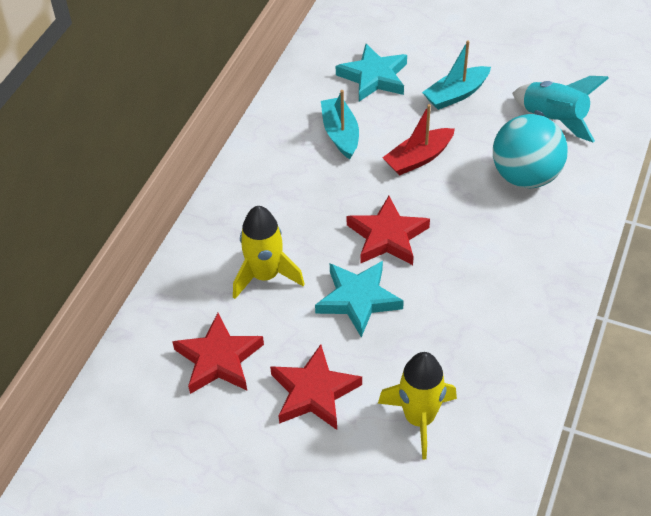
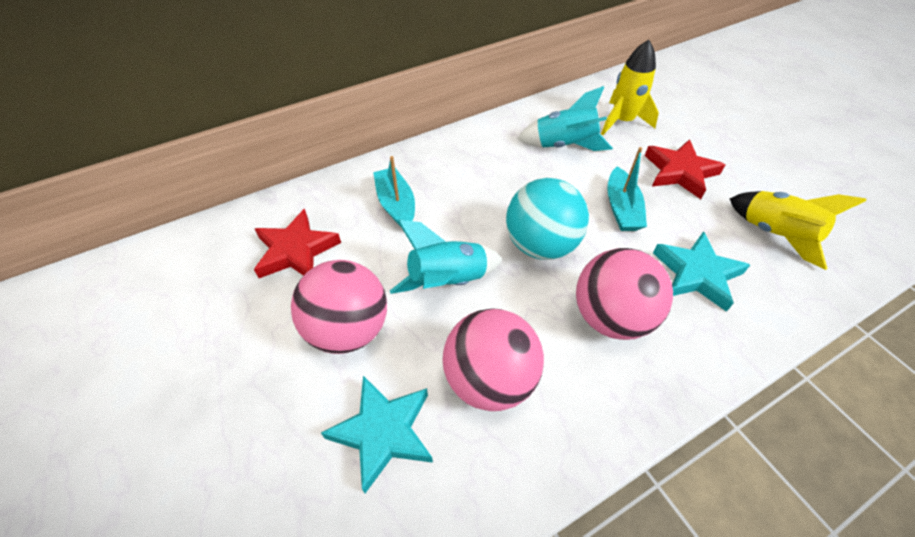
pink ball: 0 -> 3
red boat: 1 -> 0
red star: 3 -> 2
turquoise rocket: 1 -> 2

